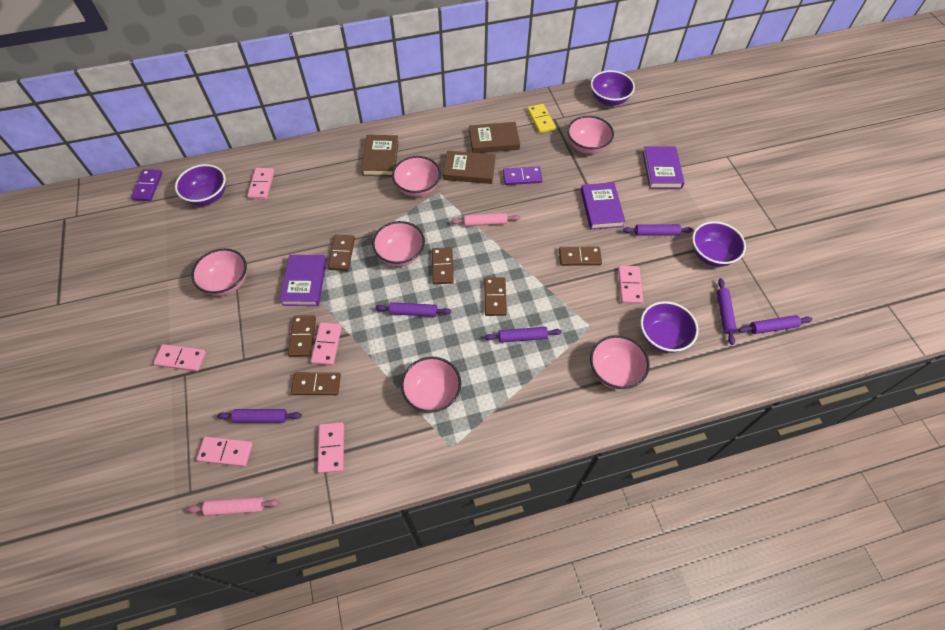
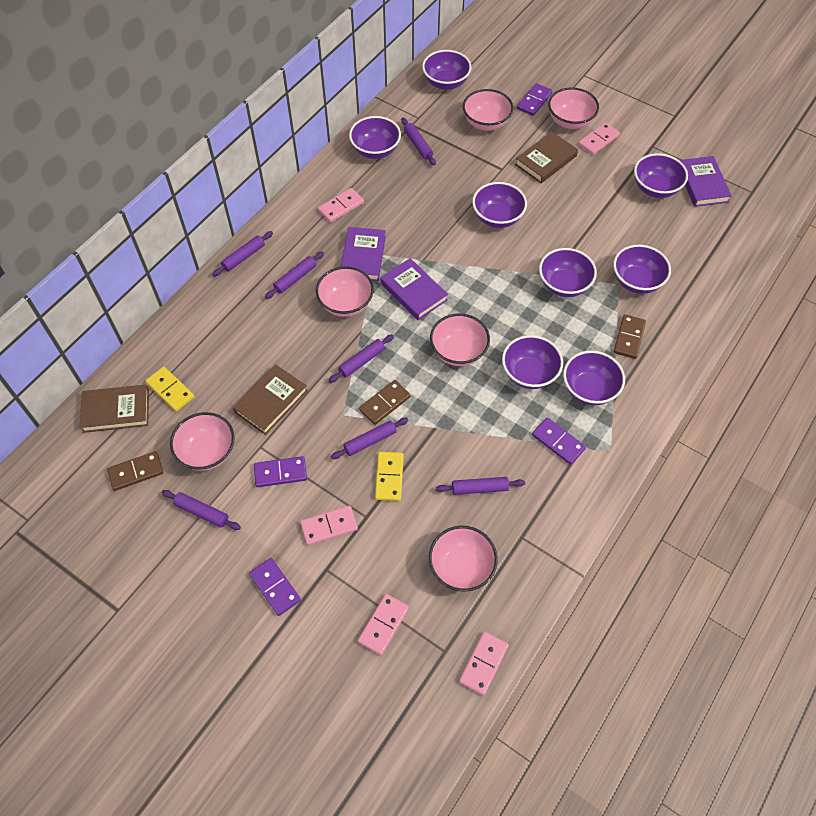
brown domino: 6 -> 3
pink domino: 6 -> 5
pink rolling pin: 2 -> 0
purple bowl: 4 -> 8
purple domino: 2 -> 4
purple rolling pin: 6 -> 7
yellow domino: 1 -> 2

